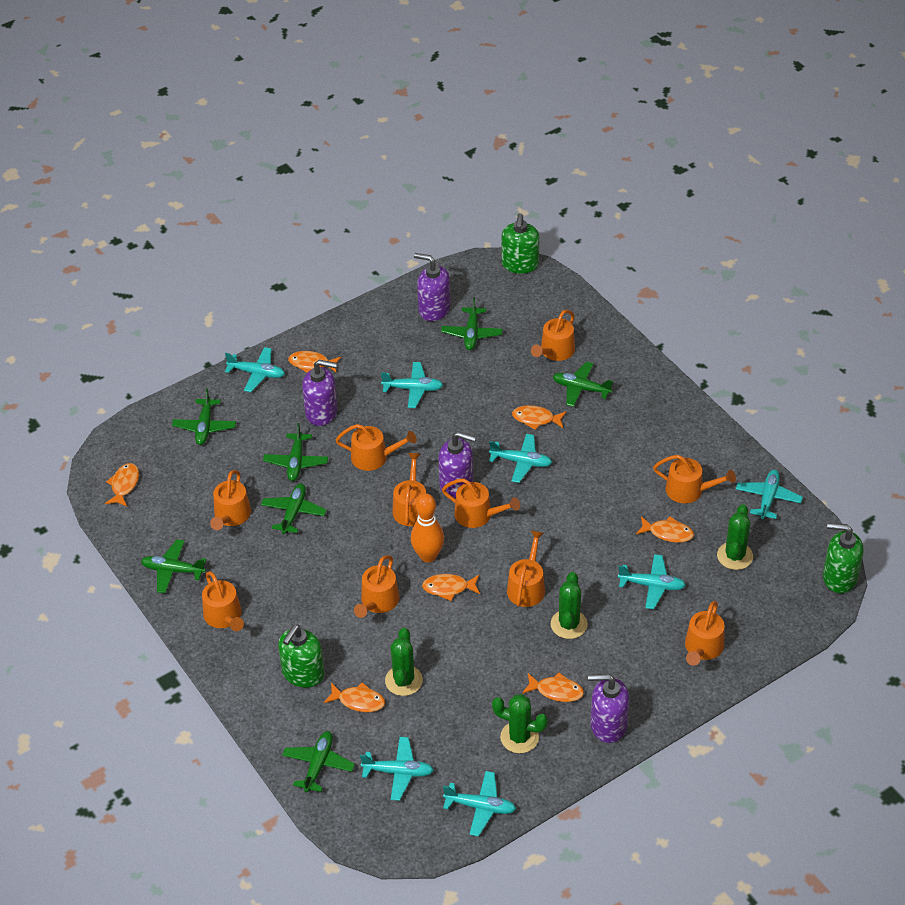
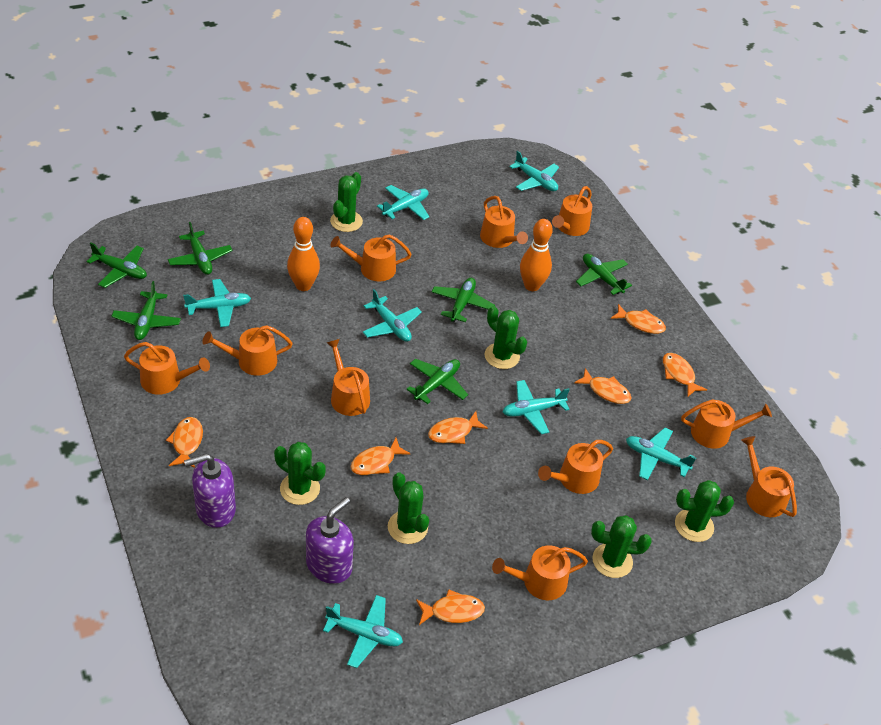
green cactus: 4 -> 6
green plane: 7 -> 6
green soap dispenser: 3 -> 0
orange bowling pin: 1 -> 2
purple soap dispenser: 4 -> 2

